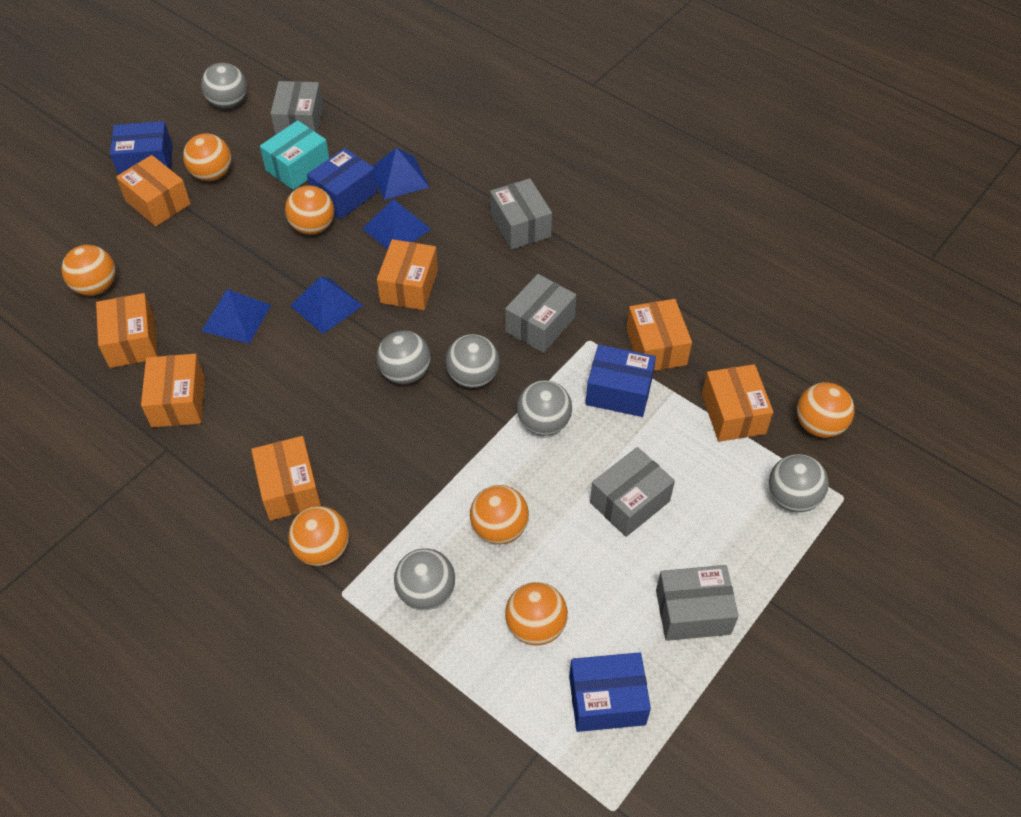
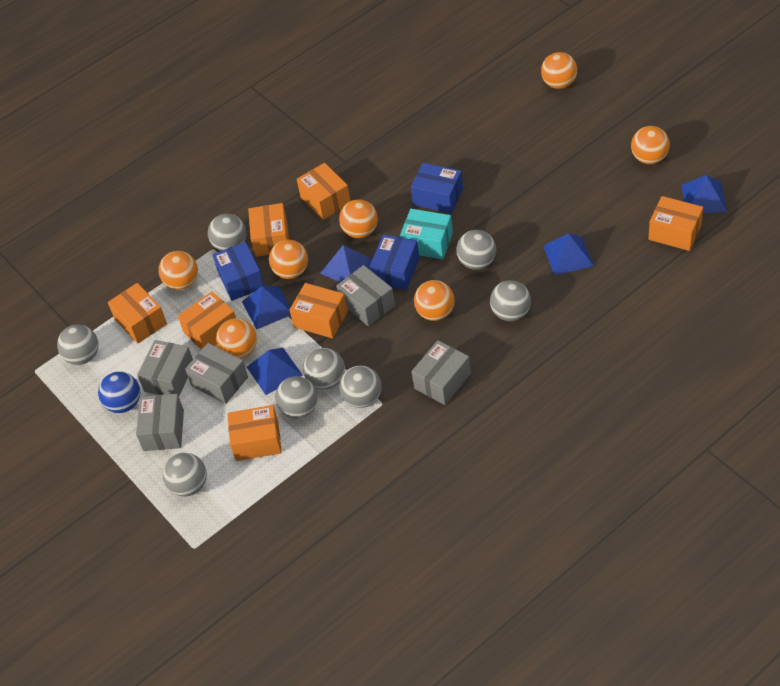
blue ball: 0 -> 1
blue box: 4 -> 3
blue pyramid: 4 -> 5
grey ball: 6 -> 8

